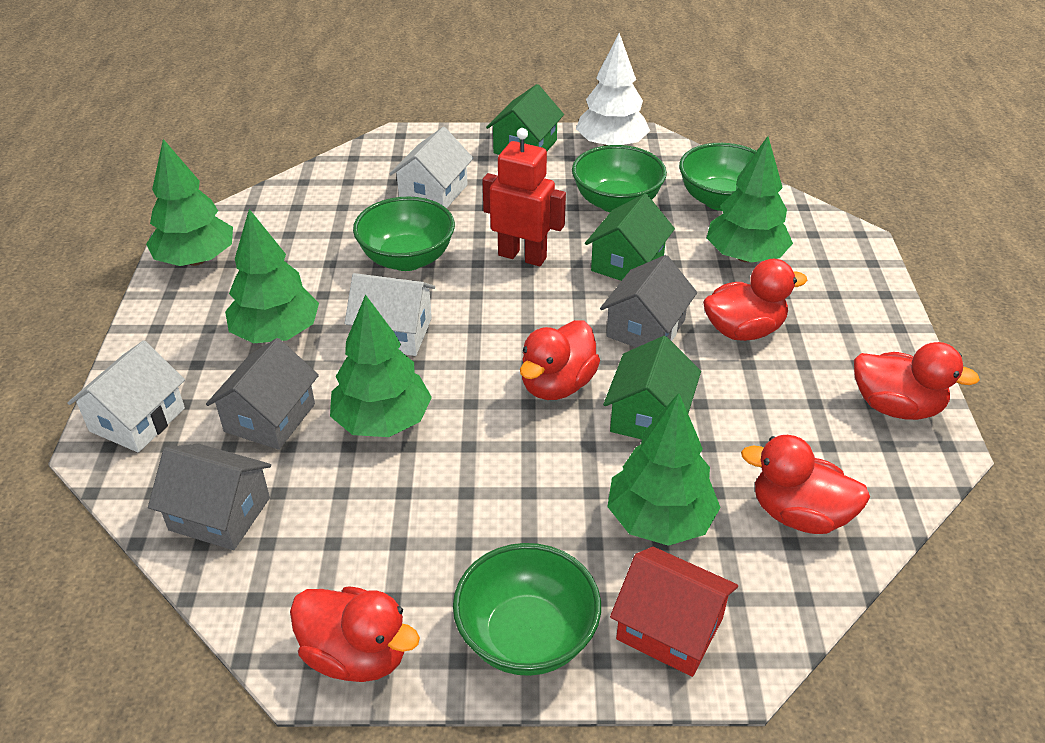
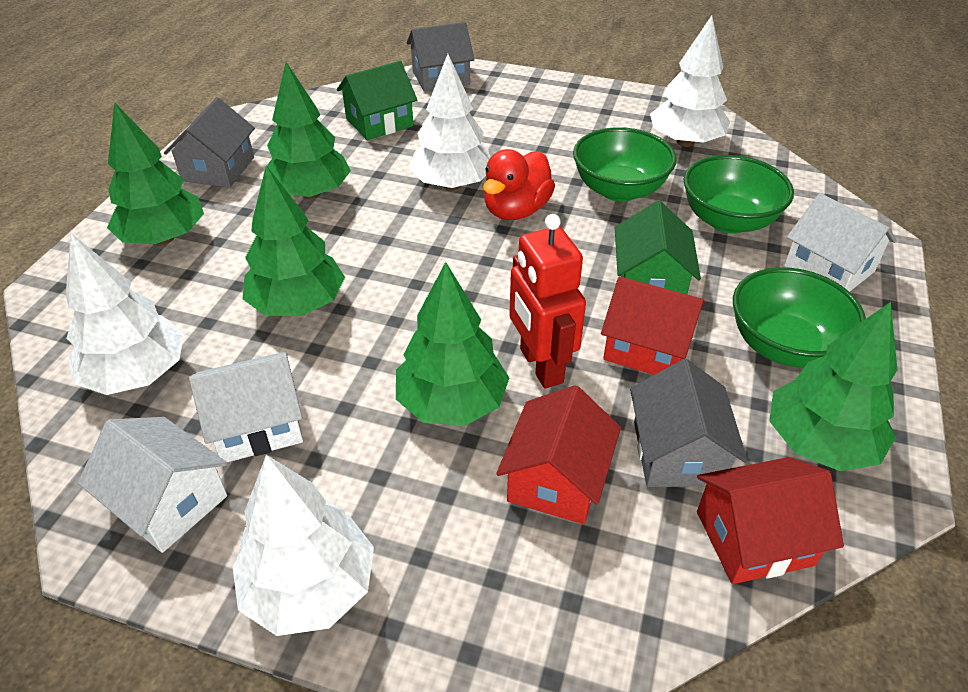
green bowl: 4 -> 3
green house: 3 -> 2
red duck: 5 -> 1
red house: 1 -> 3
white tree: 1 -> 4

